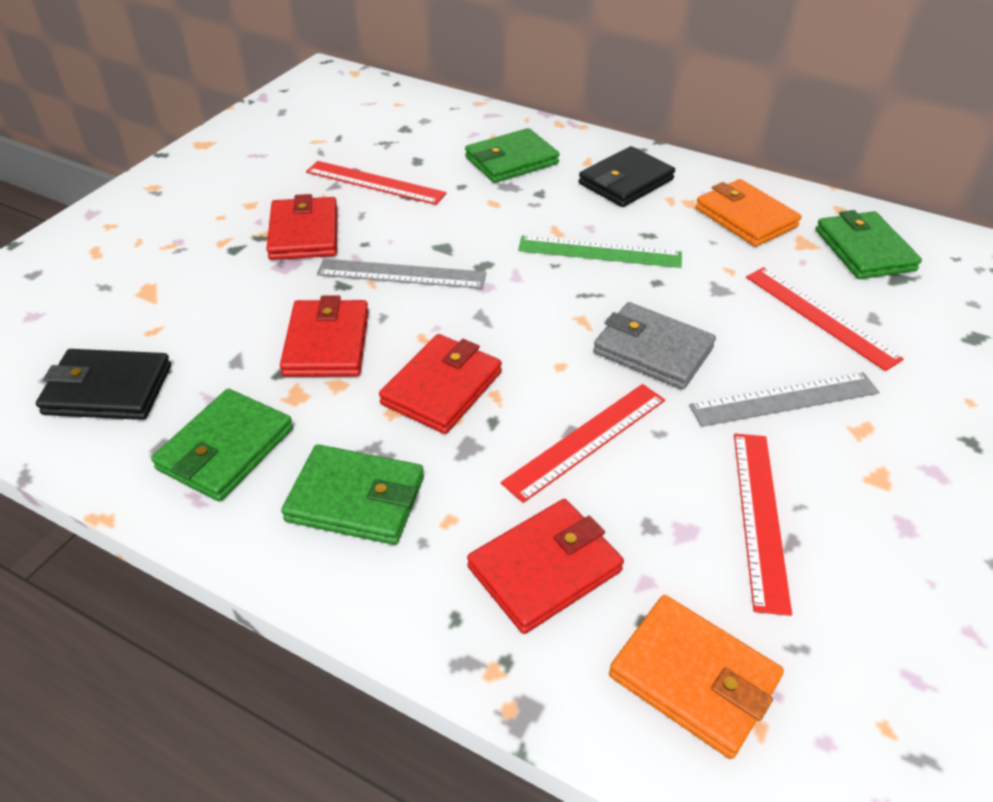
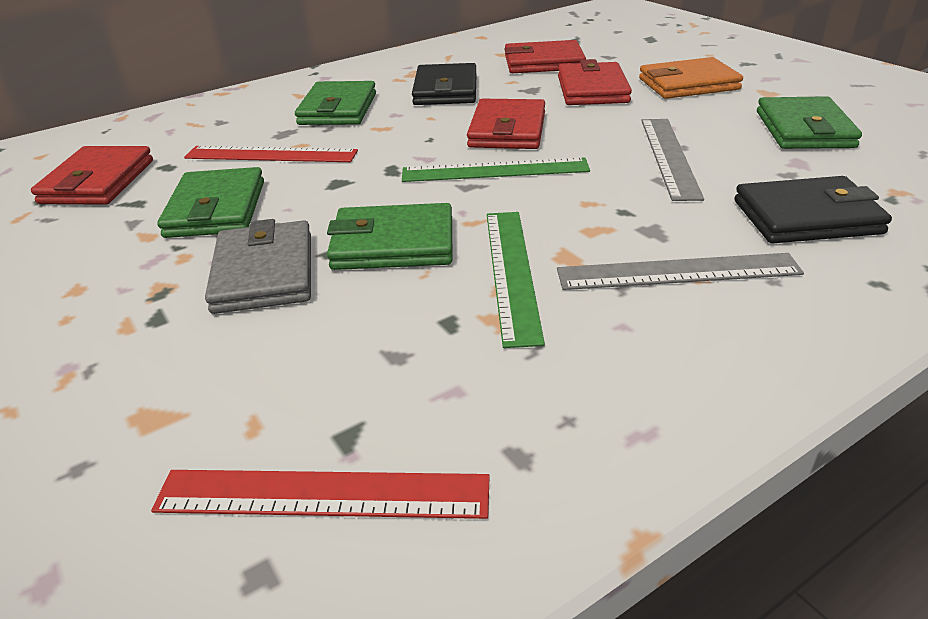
green ruler: 1 -> 2
orange wallet: 2 -> 1
red ruler: 4 -> 2

